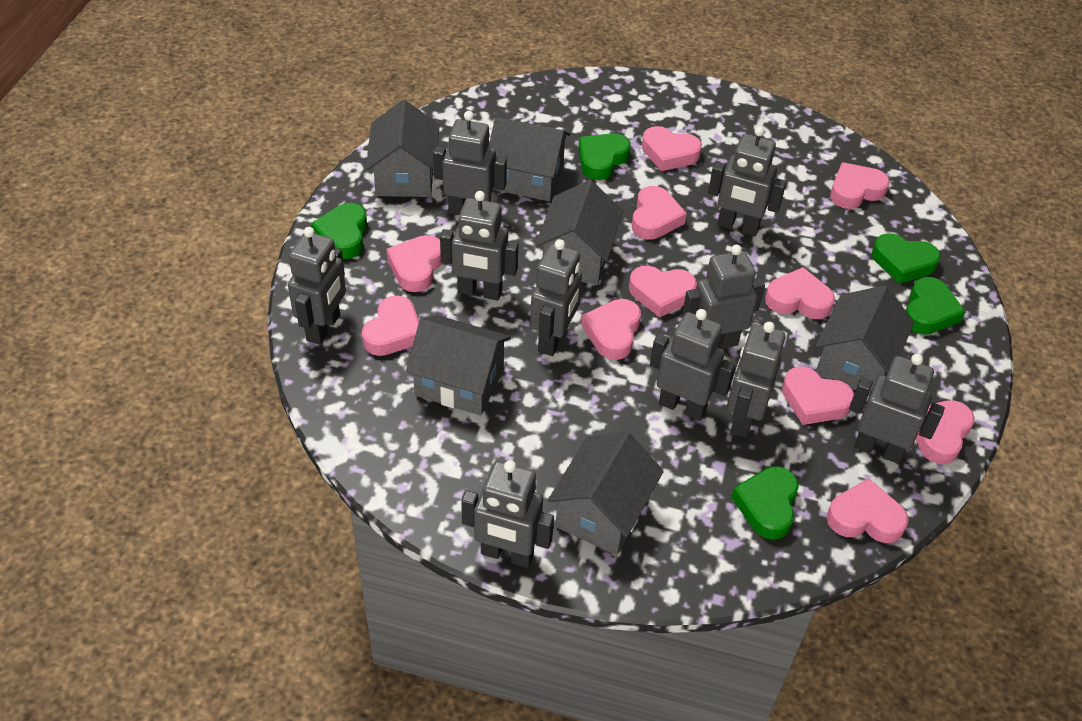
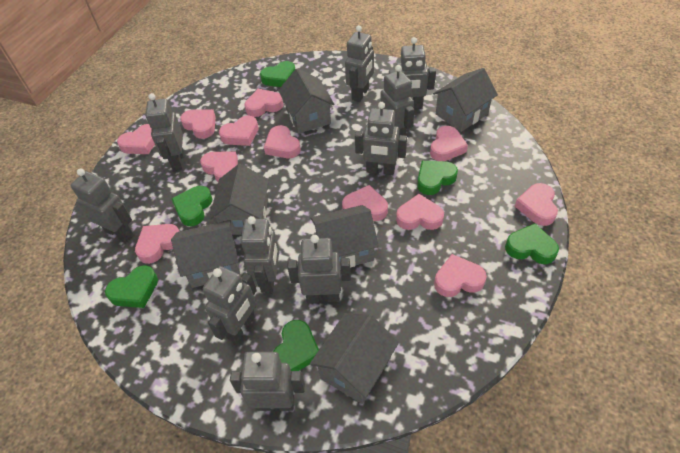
green heart: 5 -> 6
pink heart: 11 -> 12

